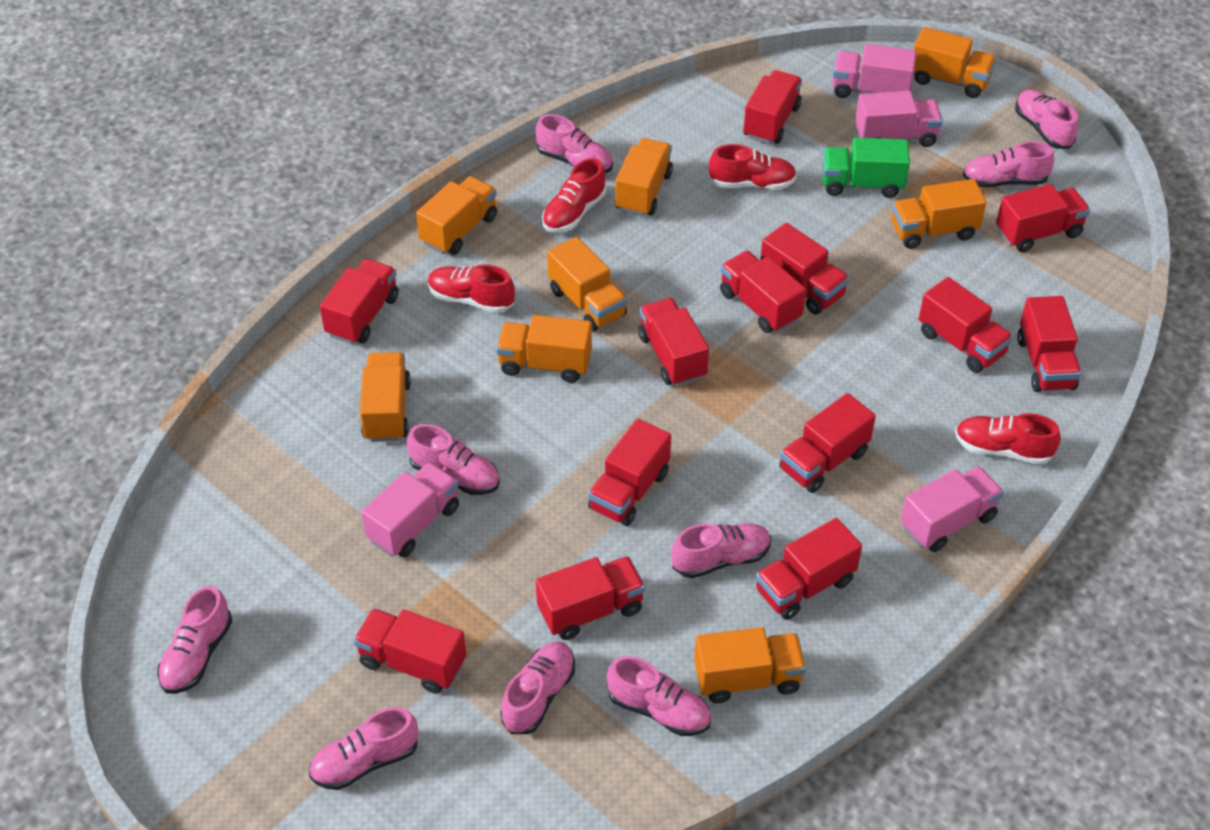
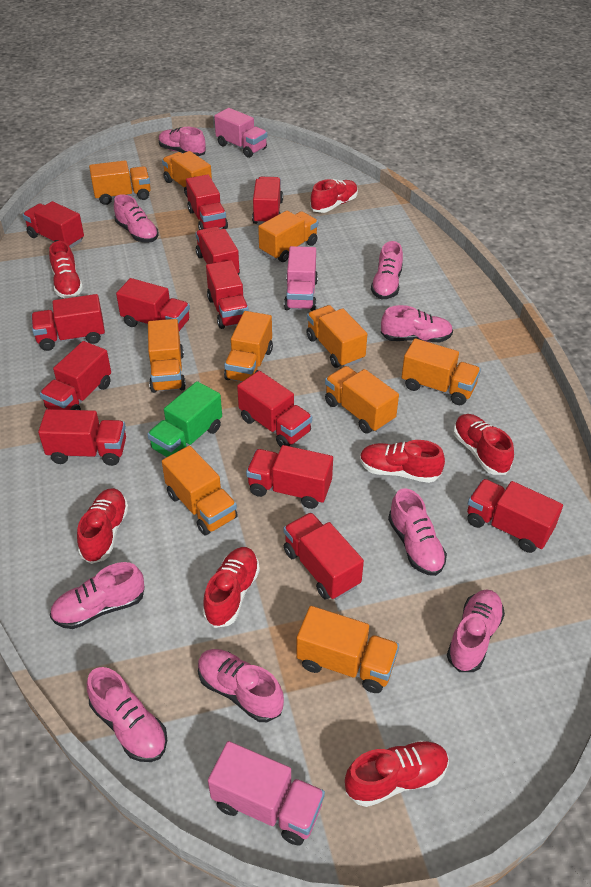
orange truck: 8 -> 10
pink truck: 4 -> 3
red shoe: 4 -> 7

